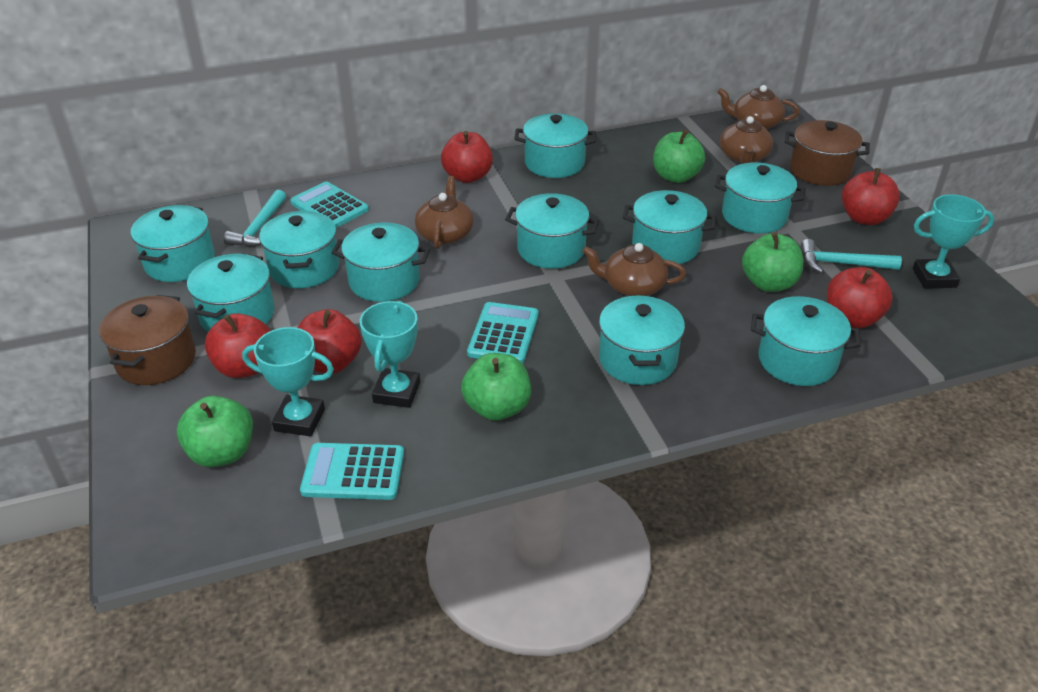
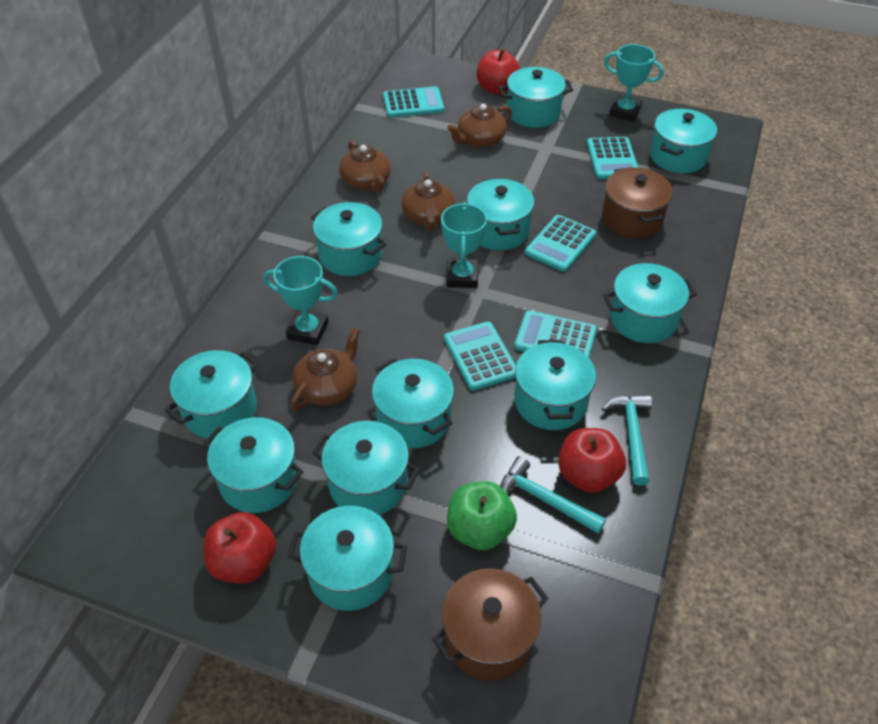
green apple: 4 -> 1
red apple: 5 -> 3
turquoise calculator: 3 -> 5
turquoise pot: 10 -> 11

